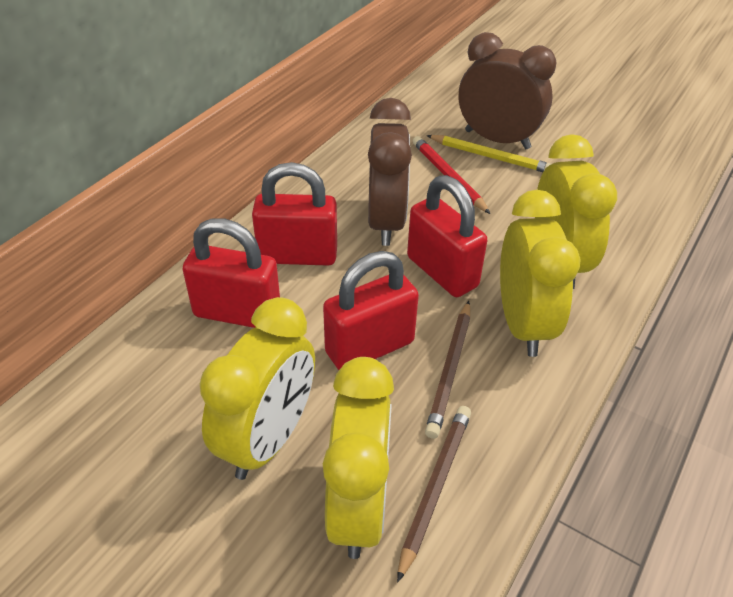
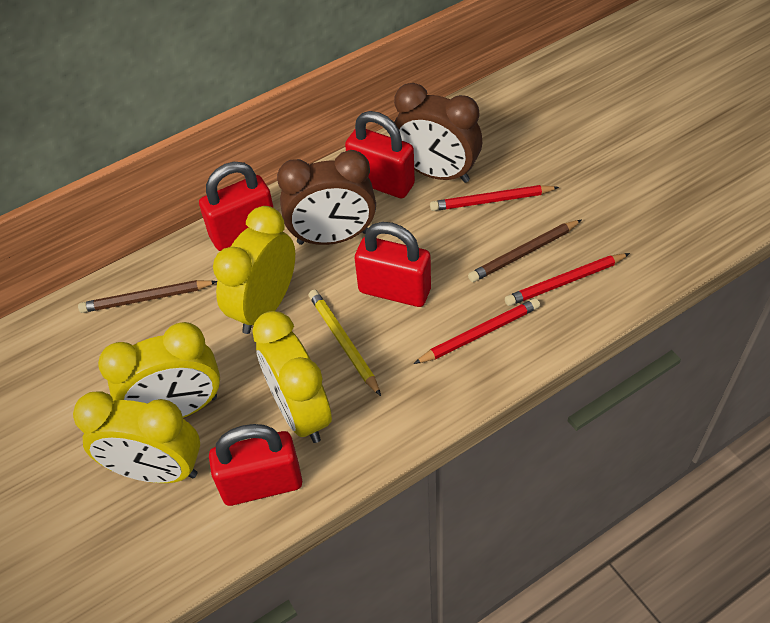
red pencil: 1 -> 3

